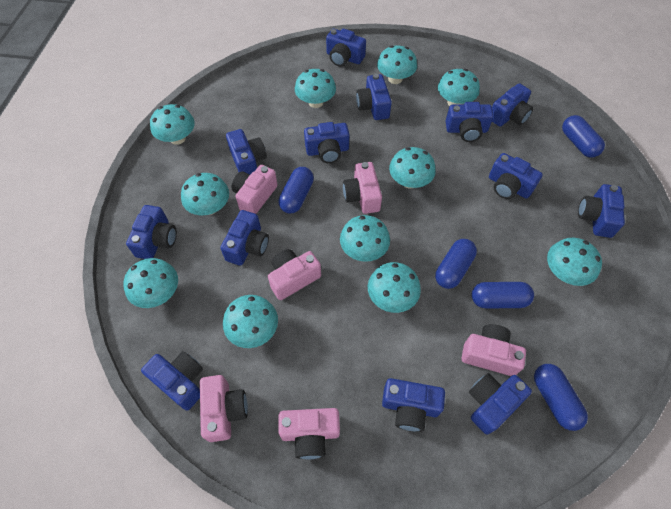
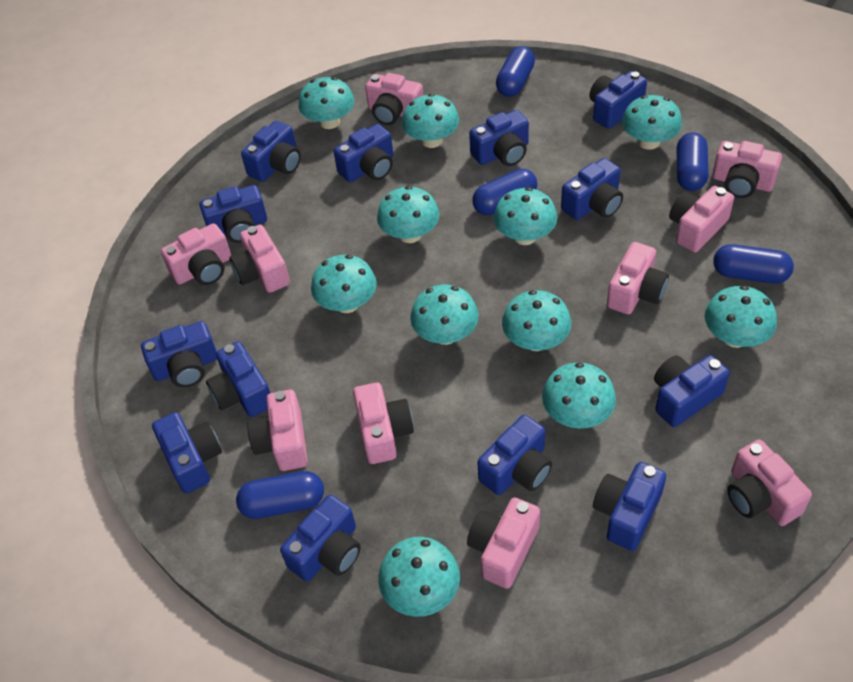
pink camera: 6 -> 10

